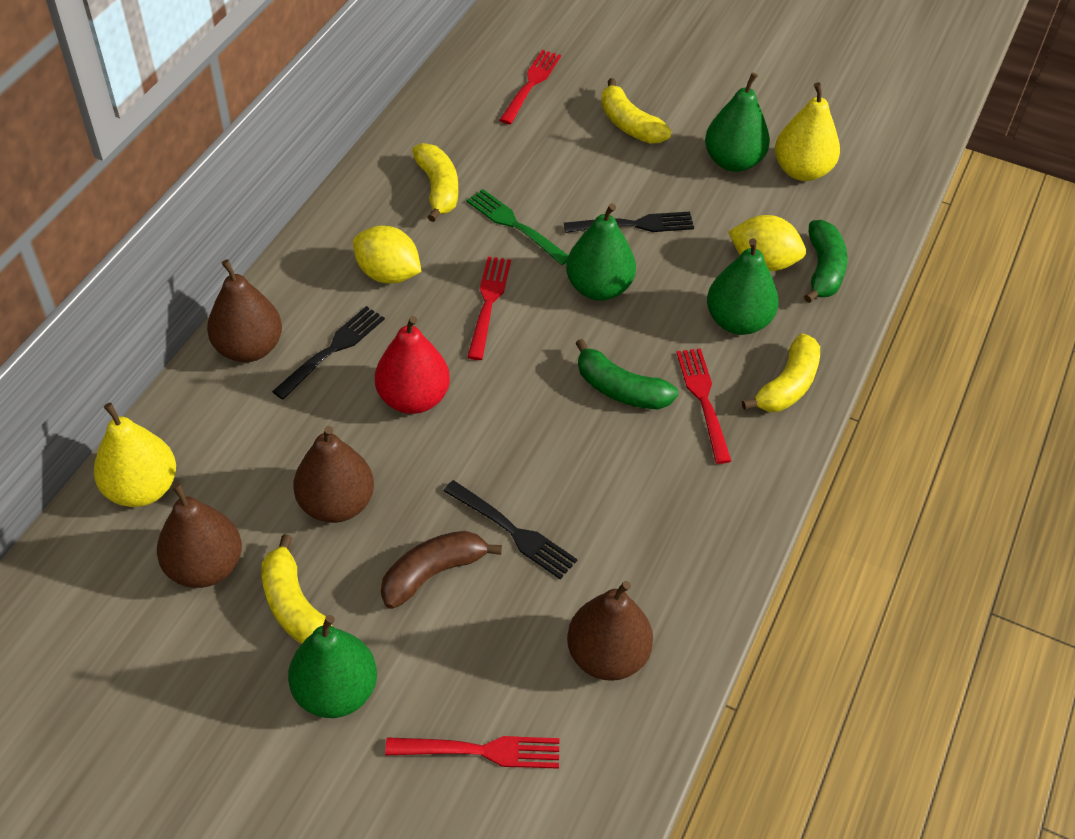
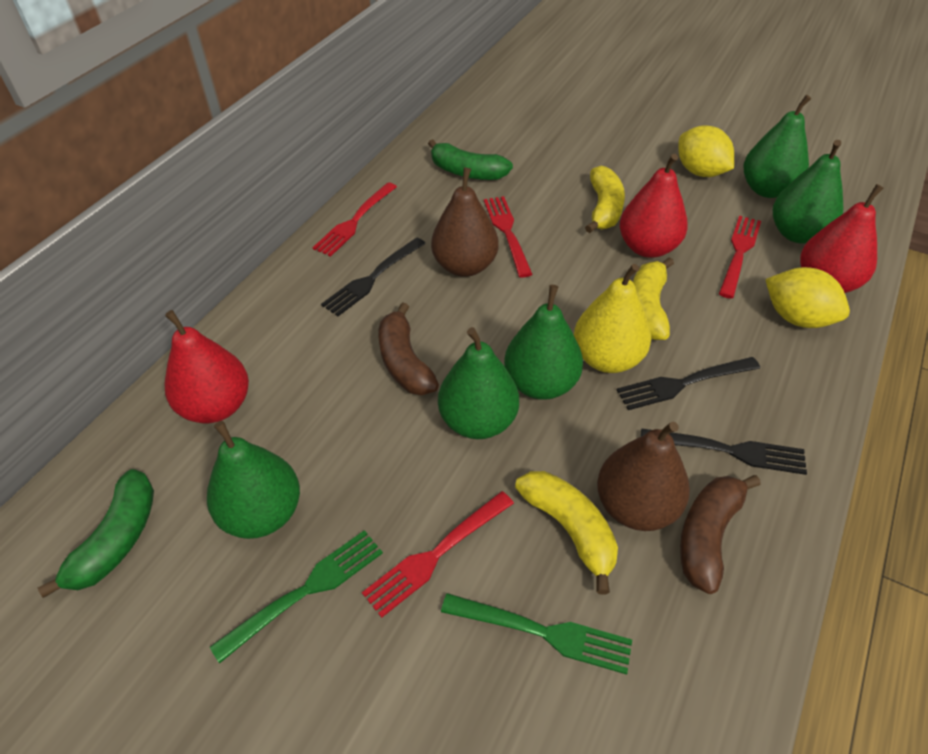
brown banana: 1 -> 2
brown pear: 4 -> 2
green fork: 1 -> 2
green pear: 4 -> 5
red pear: 1 -> 3
yellow banana: 4 -> 3
yellow pear: 2 -> 1

